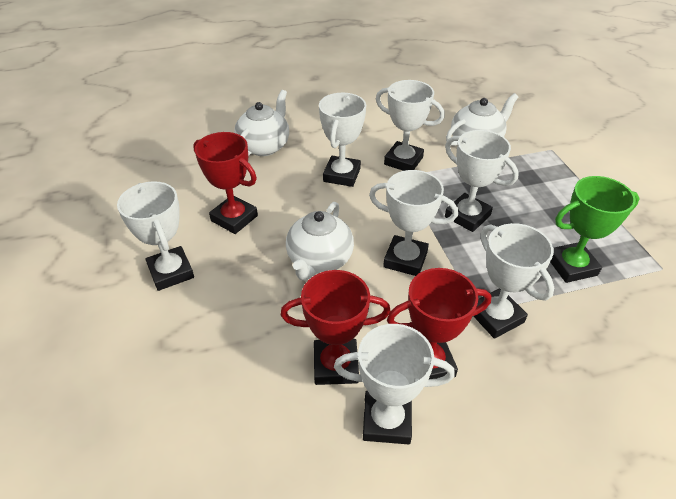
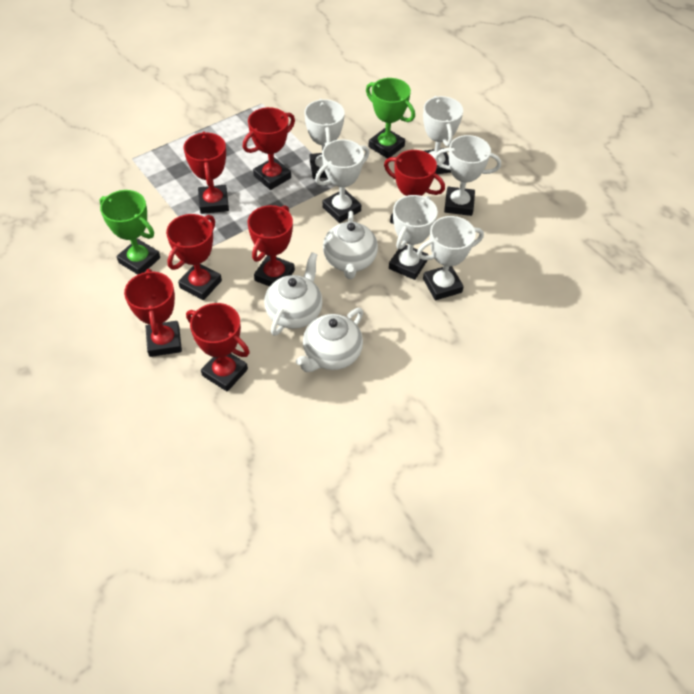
green trophy: 1 -> 2
red trophy: 3 -> 7
white trophy: 7 -> 6

